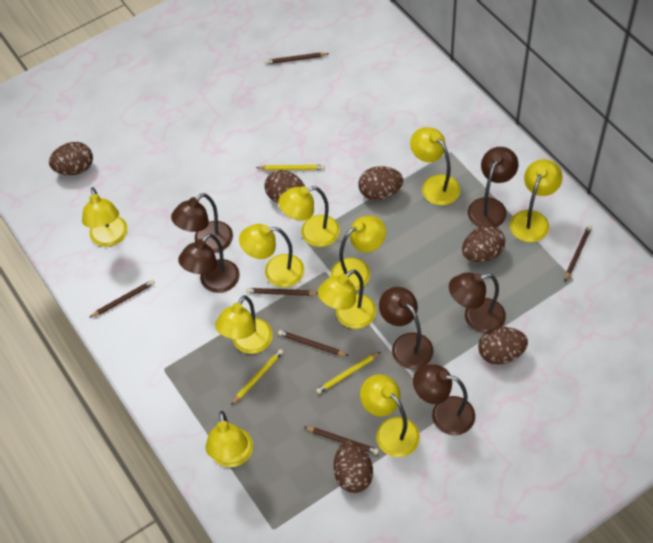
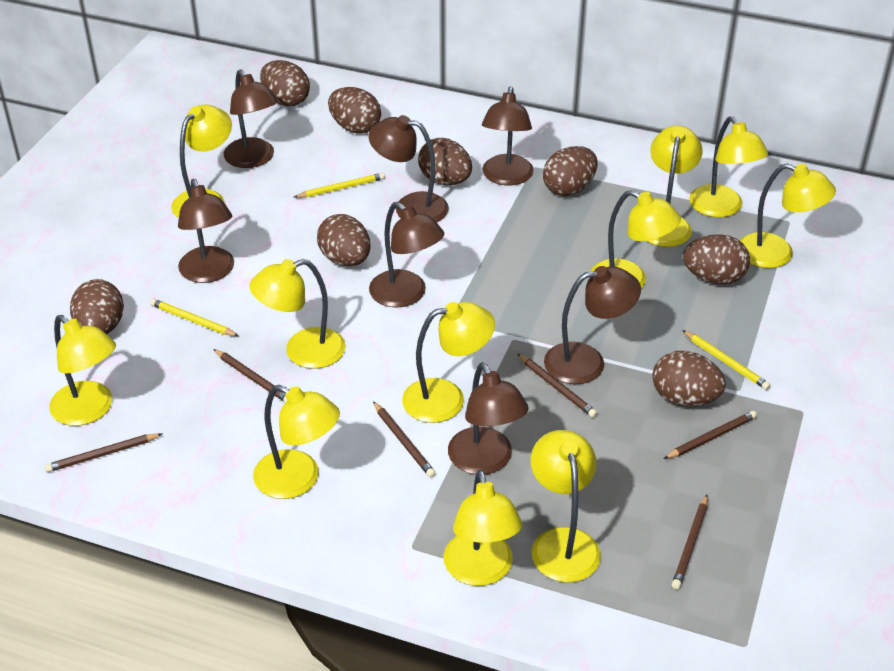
brown egg: 6 -> 8
brown lamp: 6 -> 7
yellow lamp: 10 -> 11

